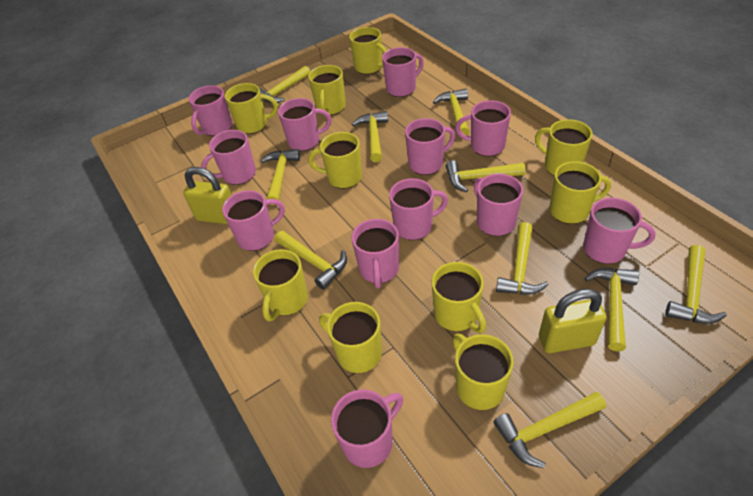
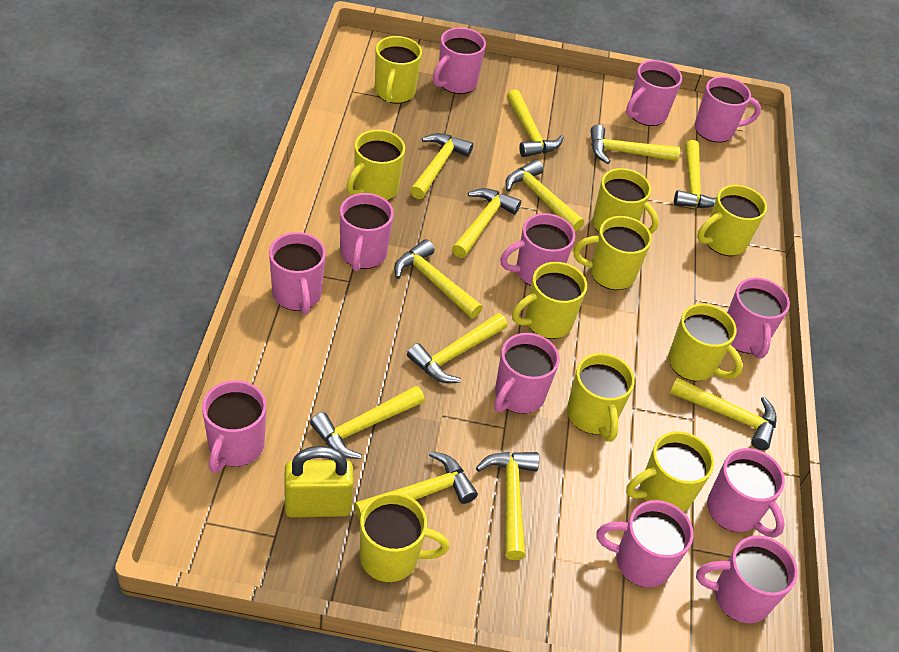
yellow hammer: 10 -> 12
yellow padlock: 2 -> 1

